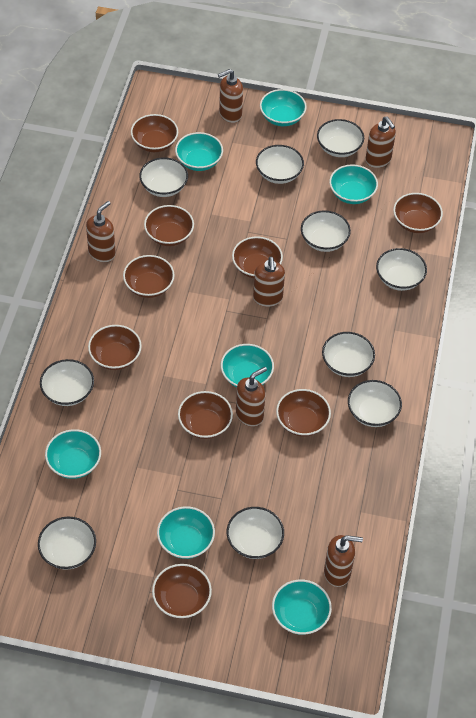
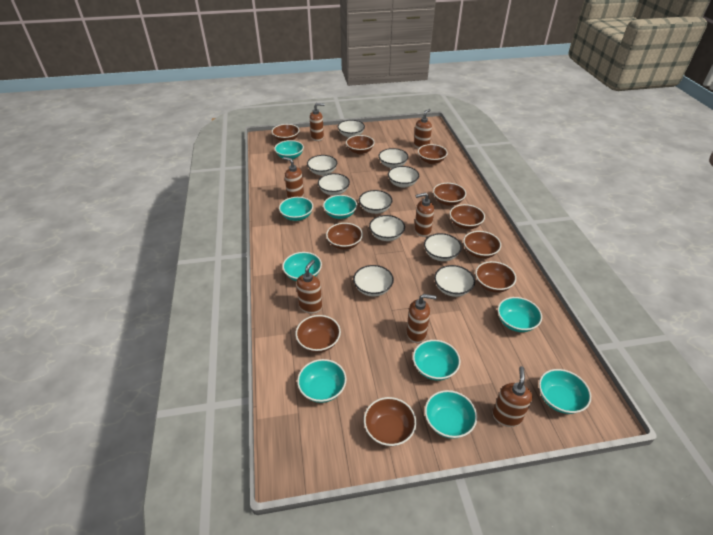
brown bowl: 9 -> 10
brown soap dispenser: 6 -> 7
turquoise bowl: 7 -> 9

